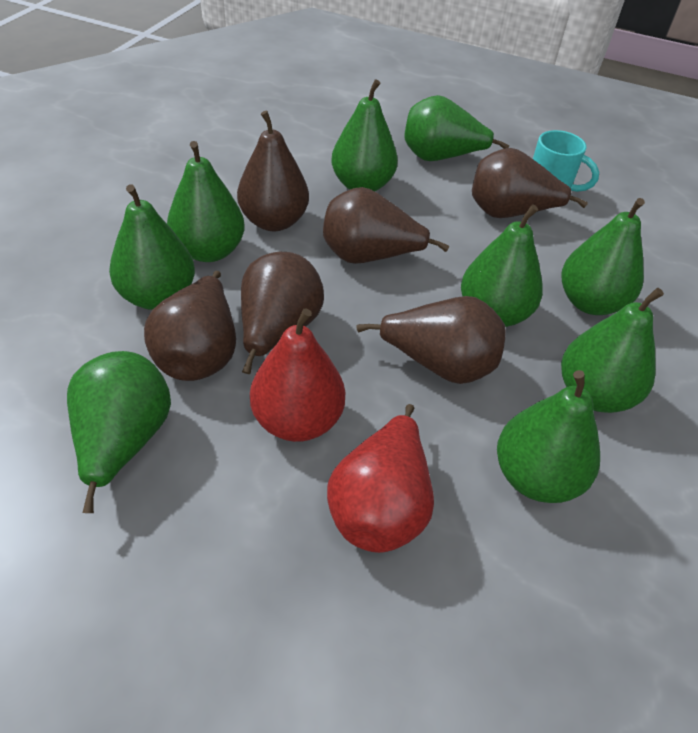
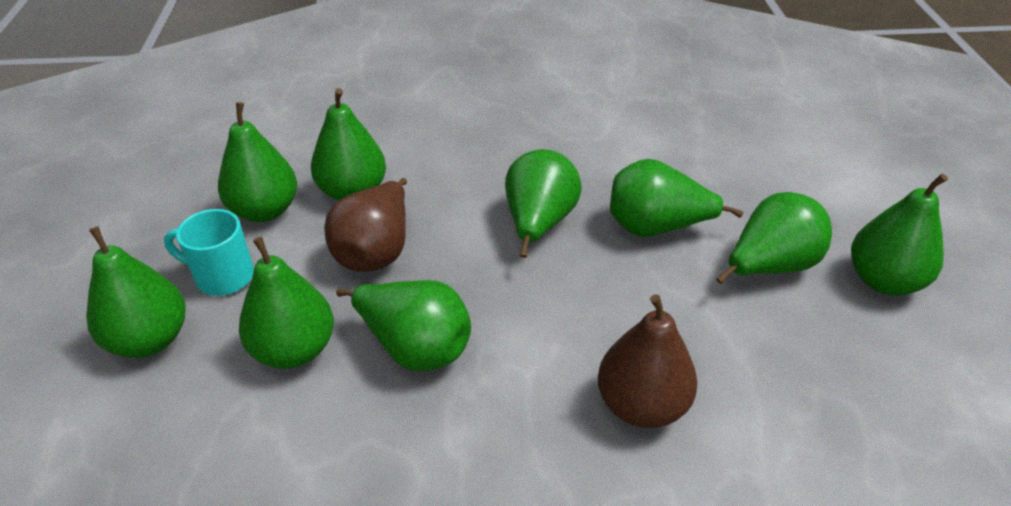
brown pear: 6 -> 2
red pear: 2 -> 0

